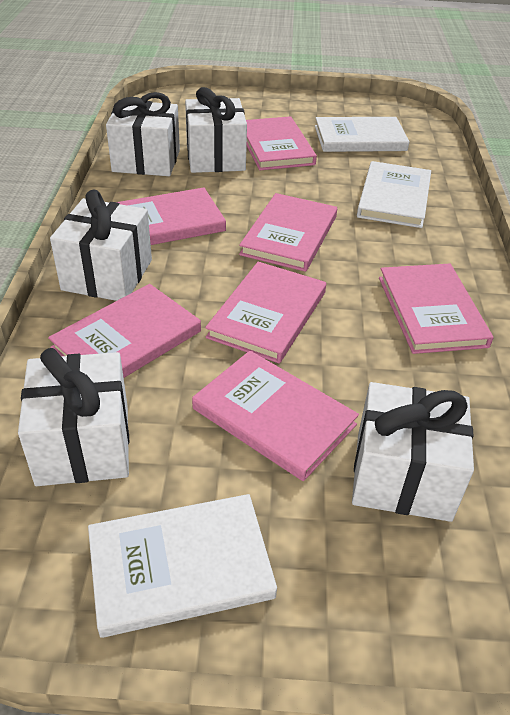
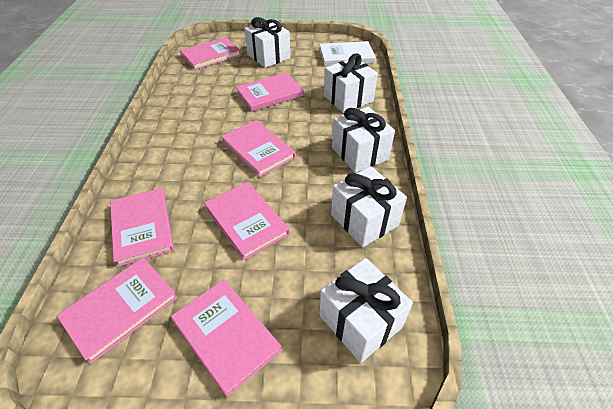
white book: 3 -> 1

